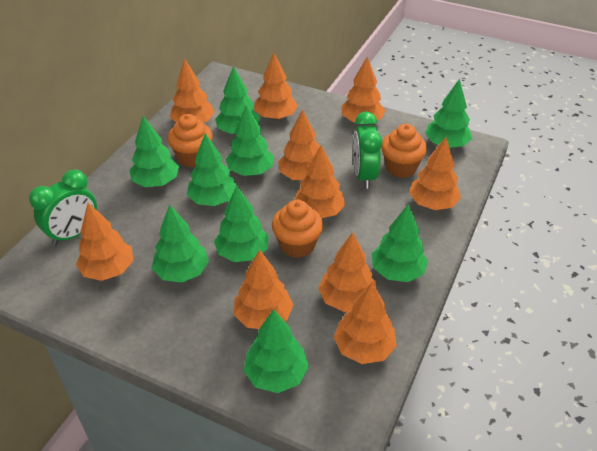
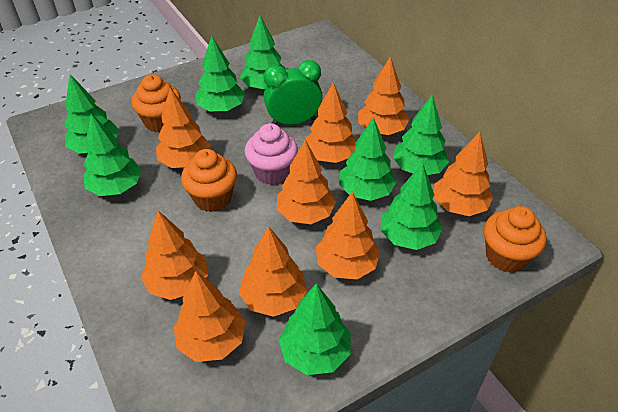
green clock: 2 -> 1
green tree: 9 -> 8
orange tree: 10 -> 9
pink cupcake: 0 -> 1

